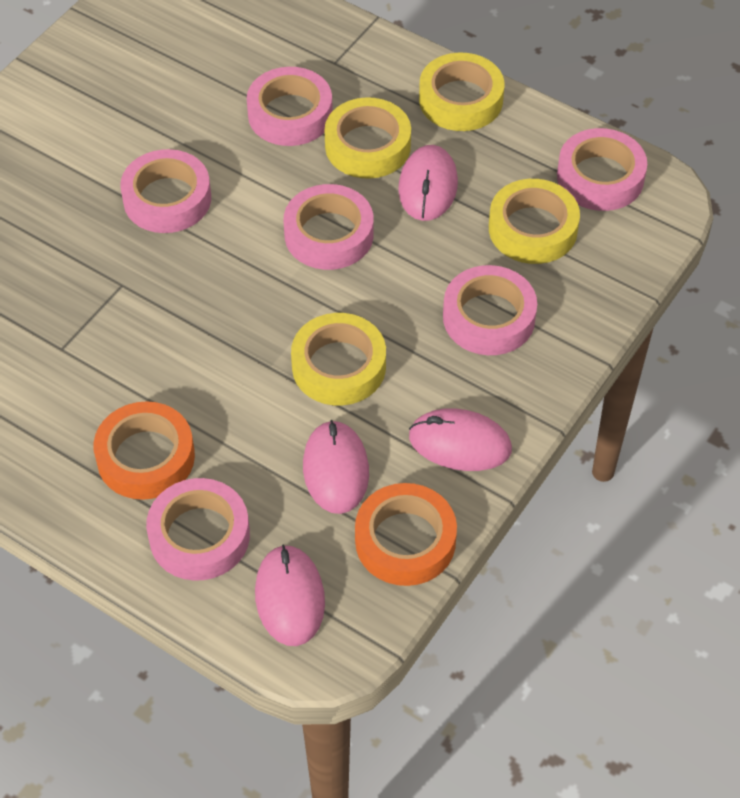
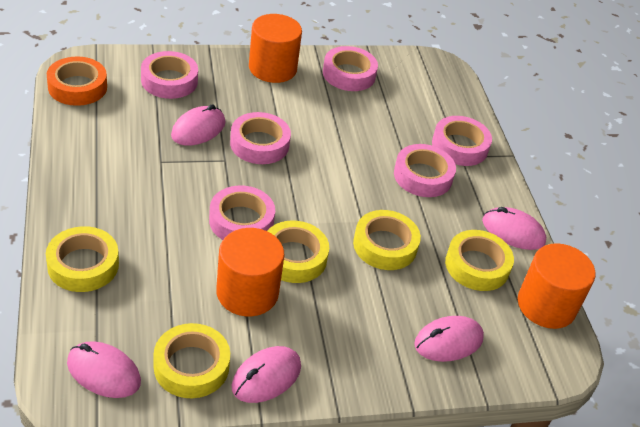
orange cylinder: 0 -> 3
orange tape: 2 -> 1
pink mouse: 4 -> 5
yellow tape: 4 -> 5

